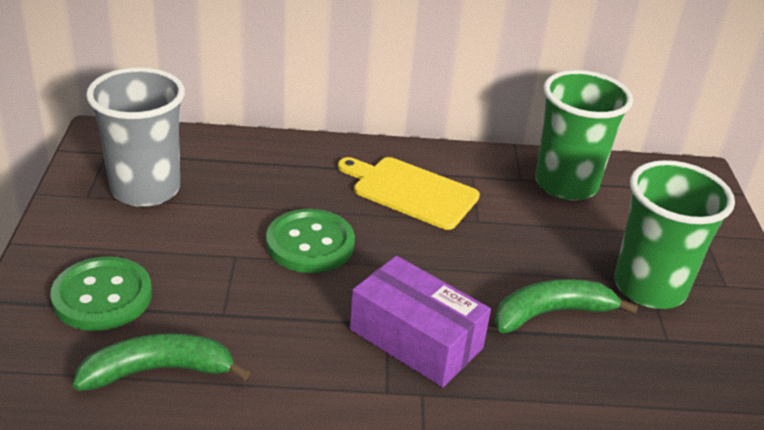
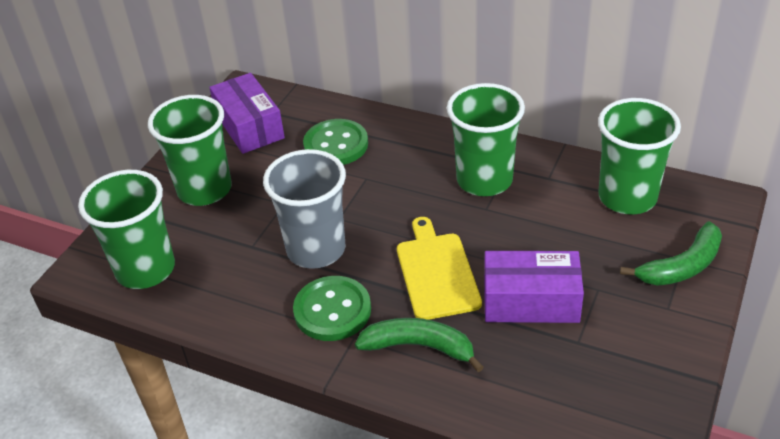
green cup: 2 -> 4
purple box: 1 -> 2

